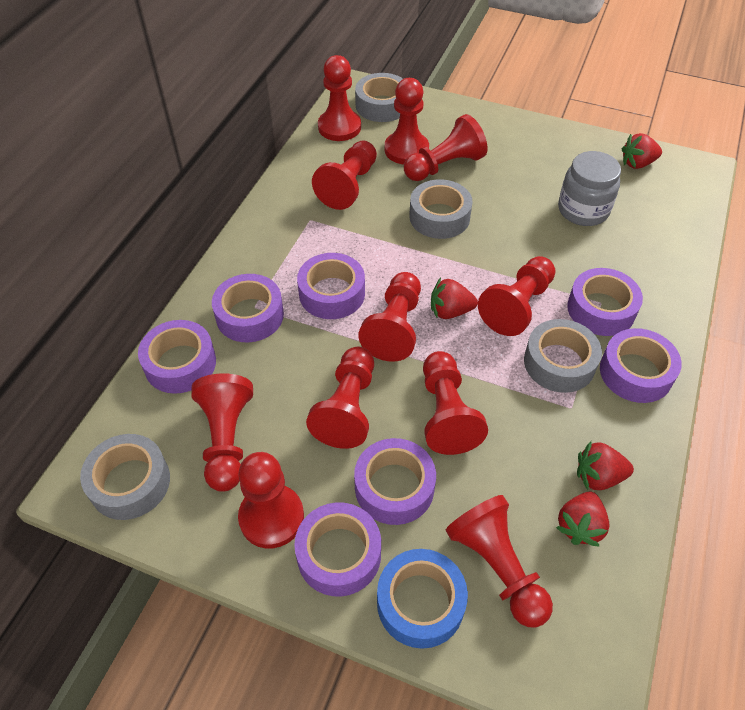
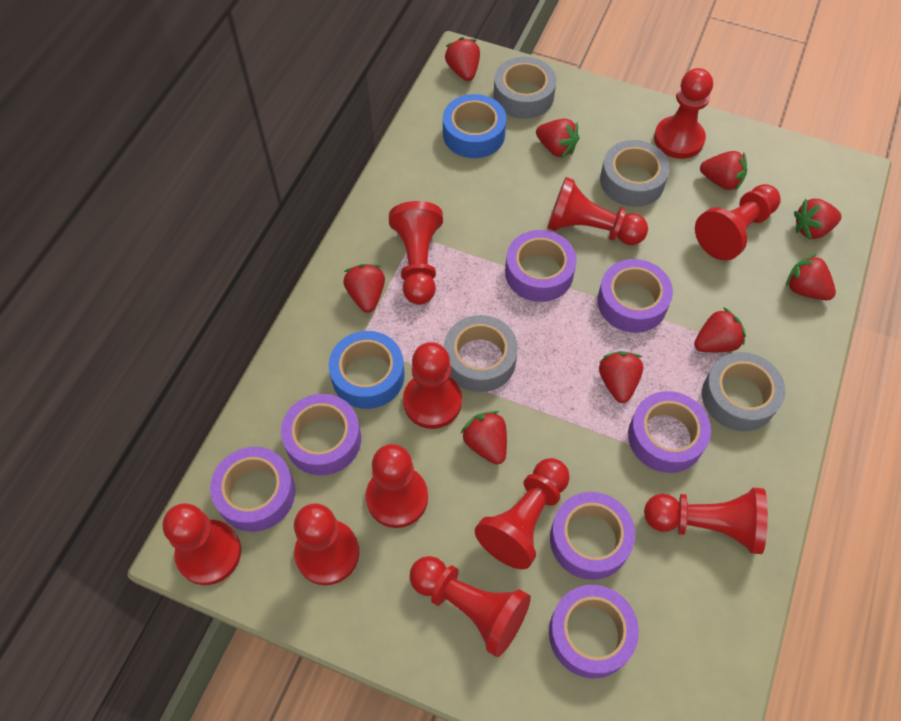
blue tape: 1 -> 2
grey jar: 1 -> 0
red strawberry: 4 -> 9

